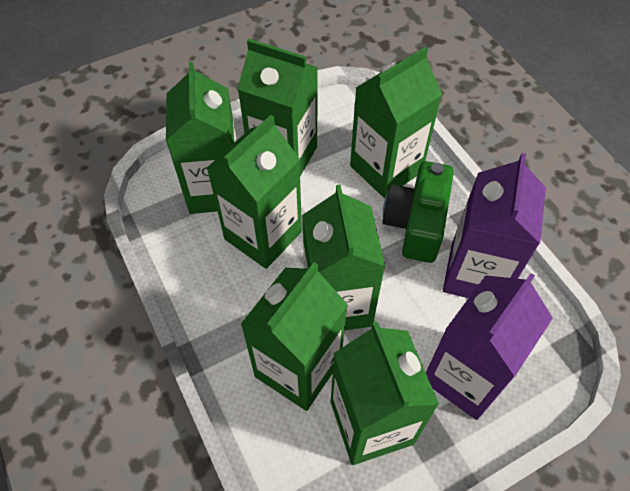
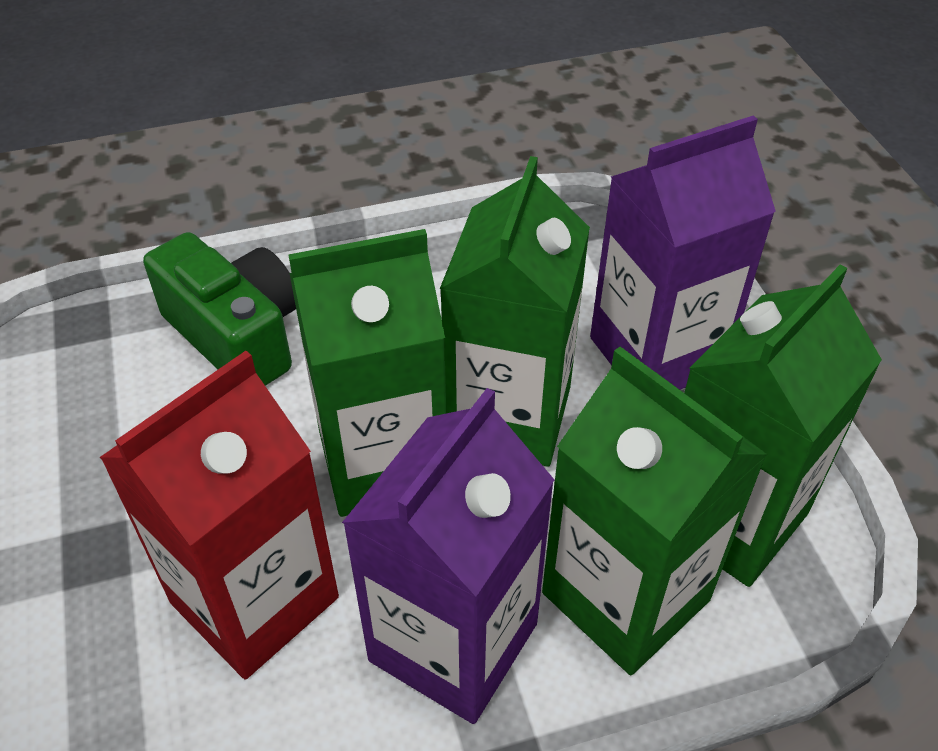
green carton: 7 -> 4
red carton: 0 -> 1

